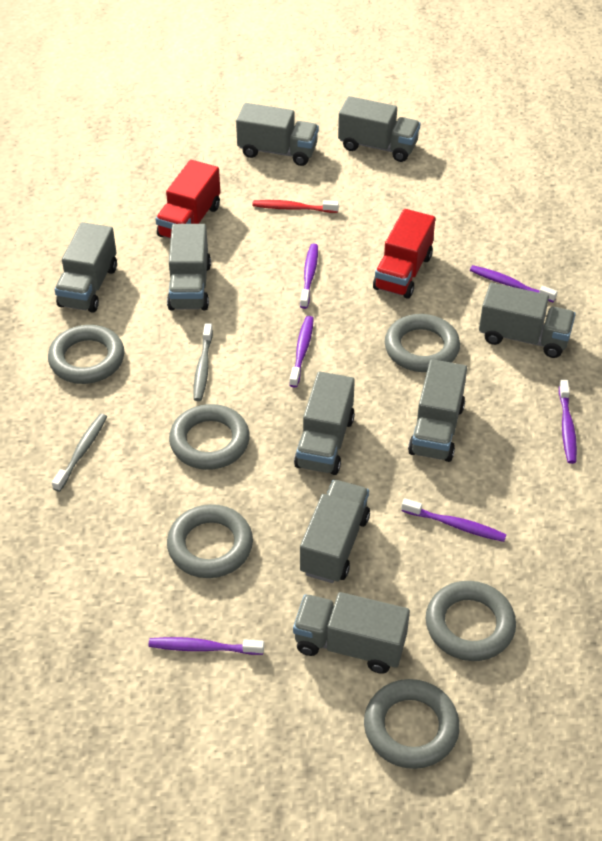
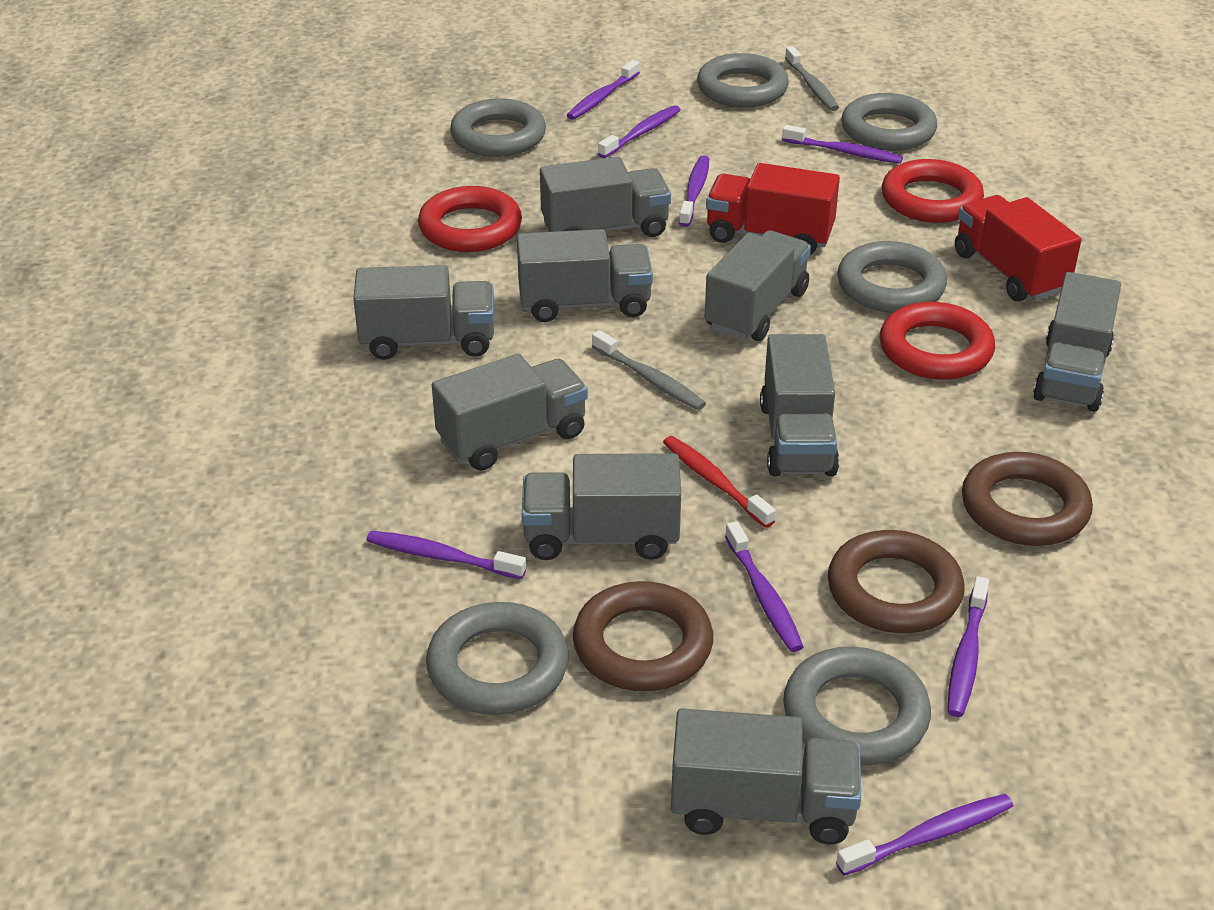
brown ring: 0 -> 3
purple toothbrush: 6 -> 8
red ring: 0 -> 3

